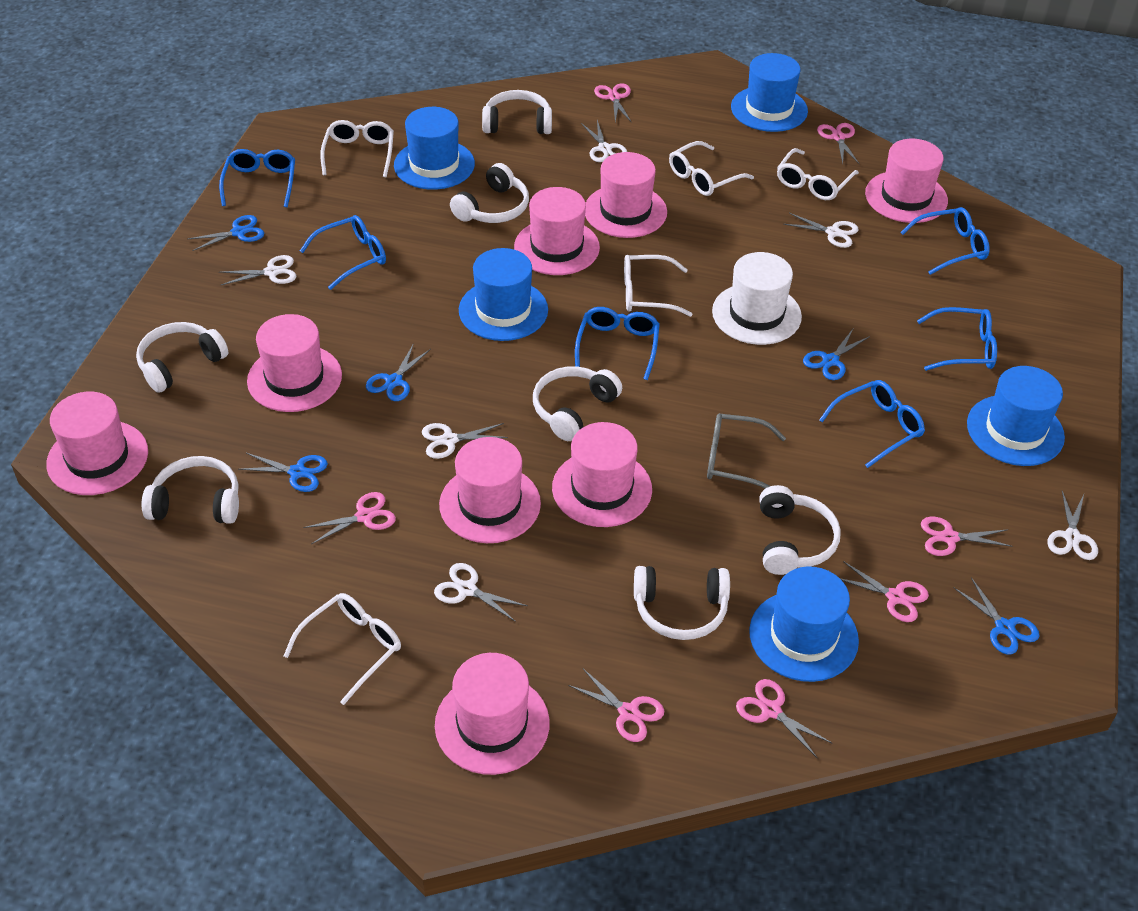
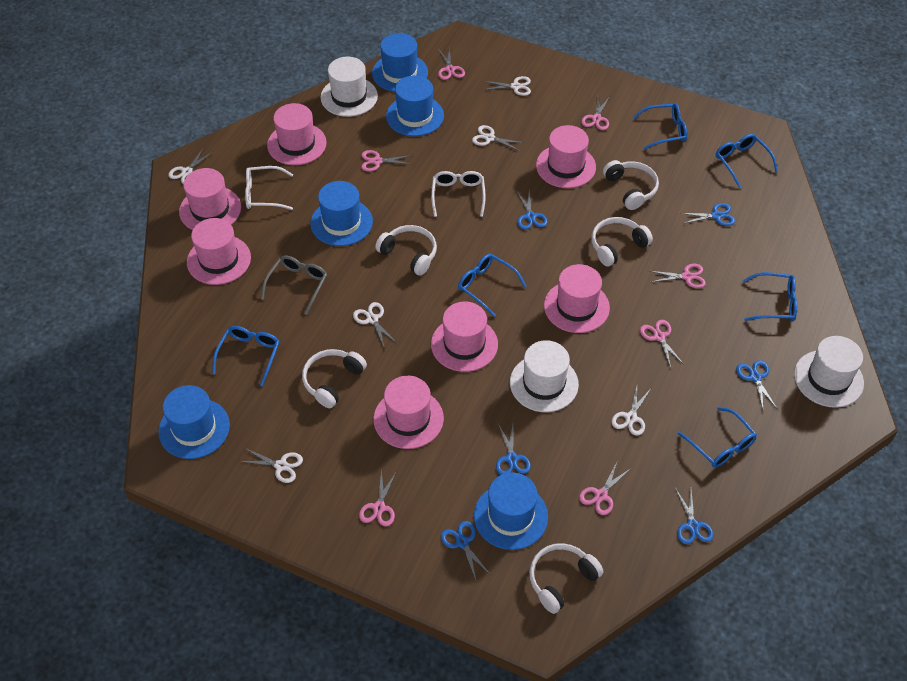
blue scissors: 5 -> 6
pink hat: 8 -> 7
white glasses: 5 -> 2
white hat: 1 -> 3
white headphones: 7 -> 5

